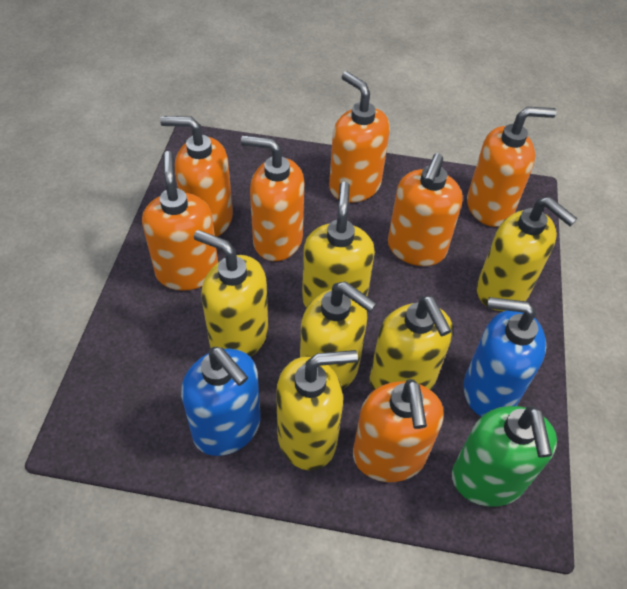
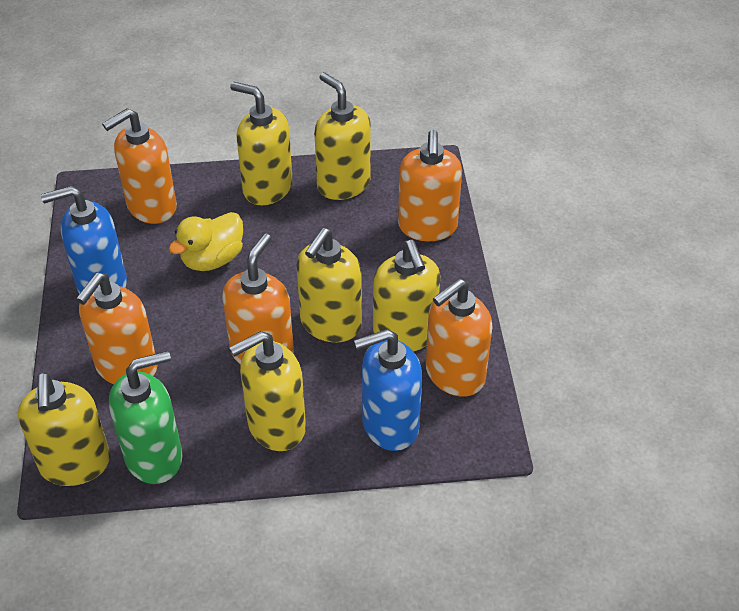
orange soap dispenser: 7 -> 5
yellow duck: 0 -> 1

